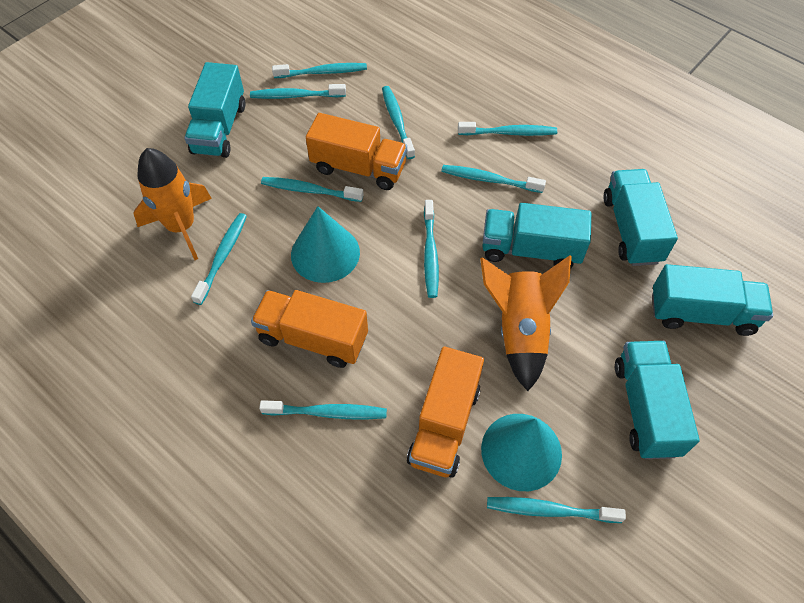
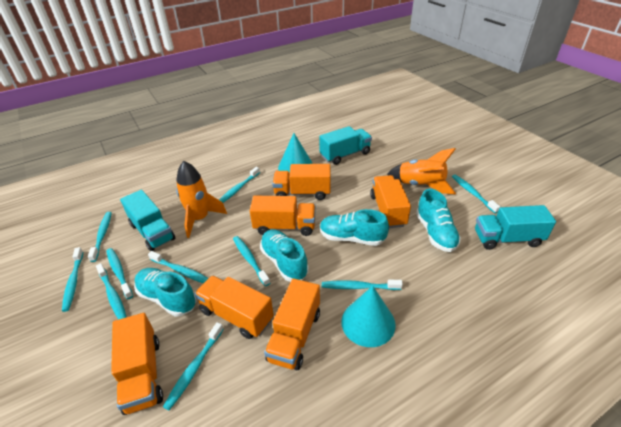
orange truck: 3 -> 6
turquoise shoe: 0 -> 4
turquoise truck: 5 -> 3

